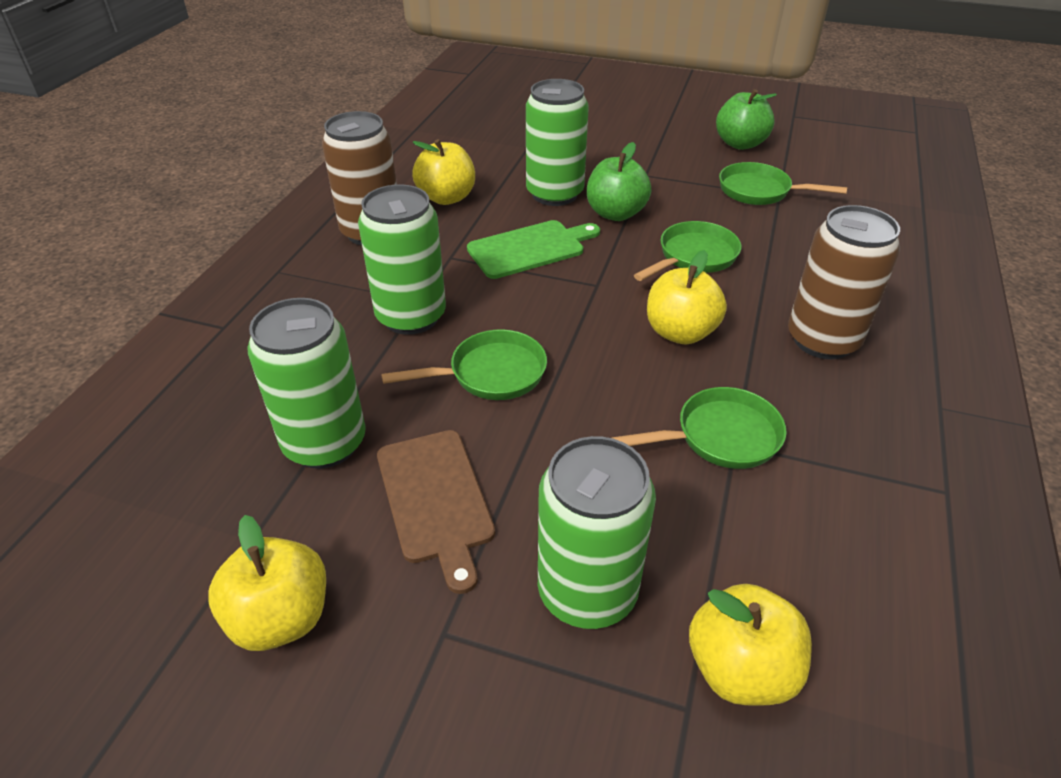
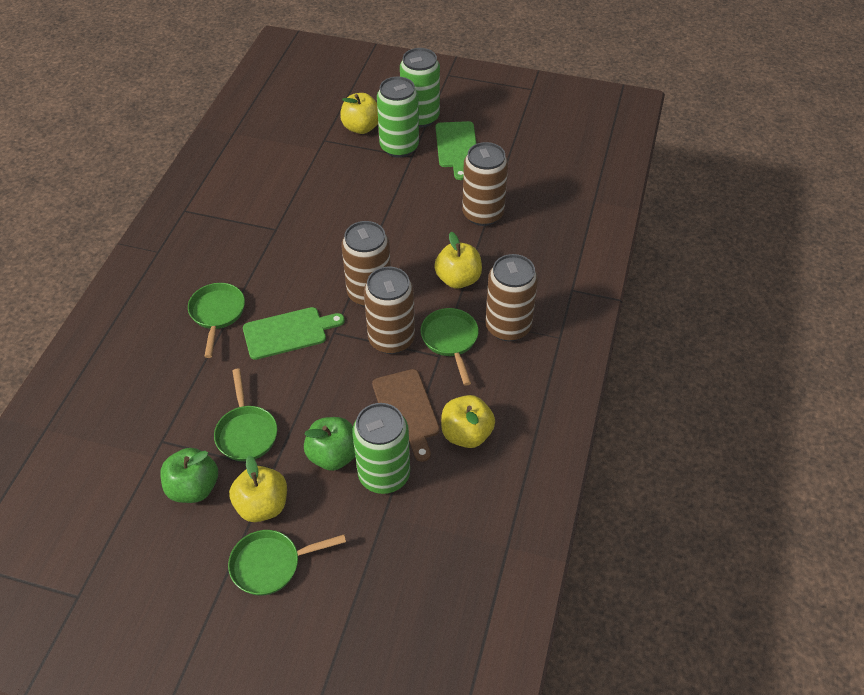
brown can: 2 -> 4
green can: 4 -> 3
green cutting board: 1 -> 2

